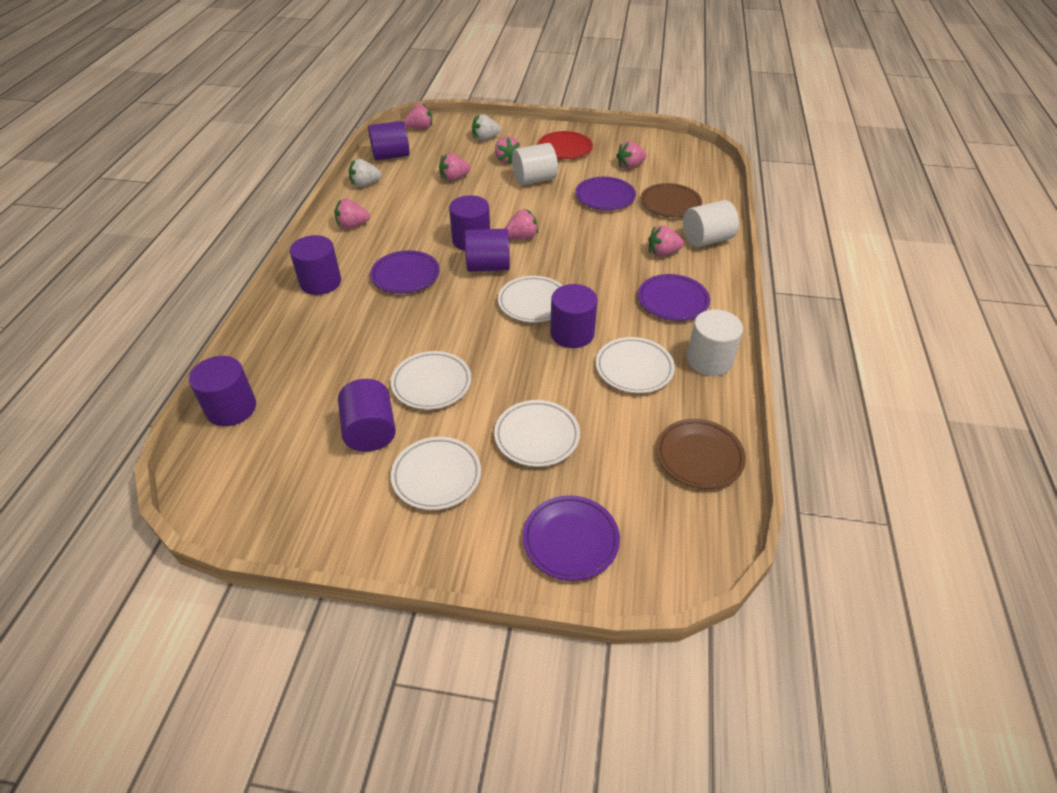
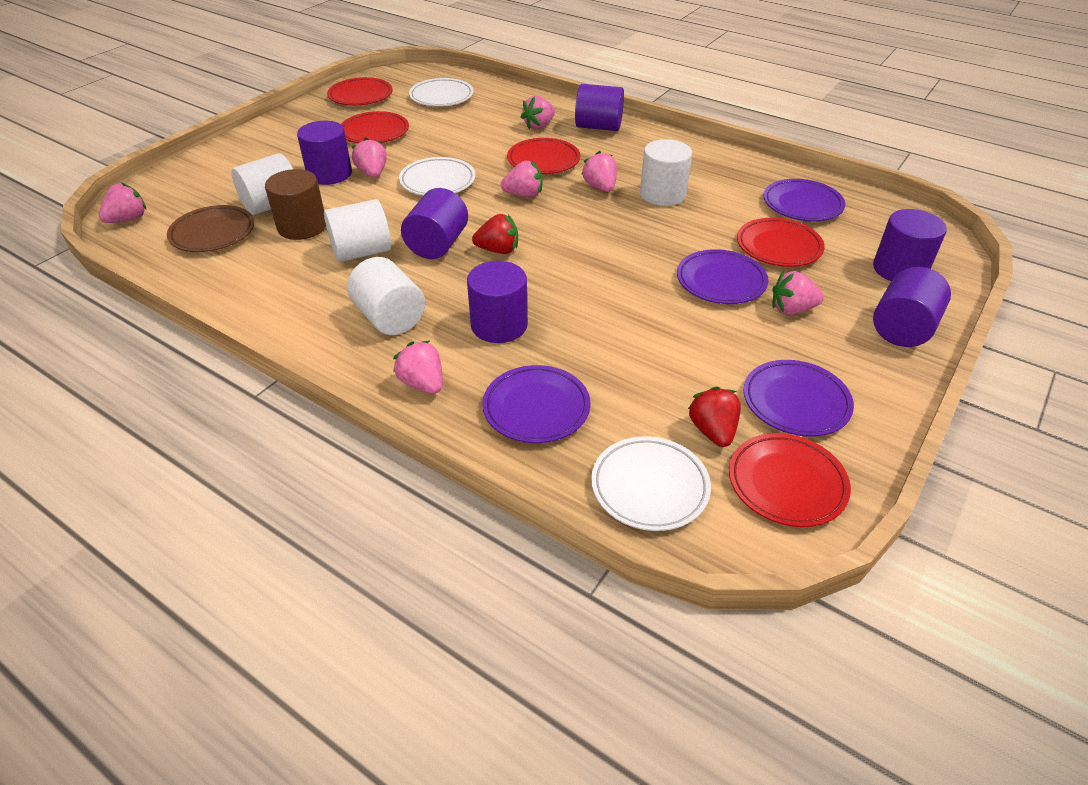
brown cylinder: 0 -> 1
brown plate: 2 -> 1
purple cylinder: 7 -> 6
red plate: 1 -> 5
red strawberry: 0 -> 2
white cylinder: 3 -> 4
white plate: 5 -> 3
white strawberry: 2 -> 0

